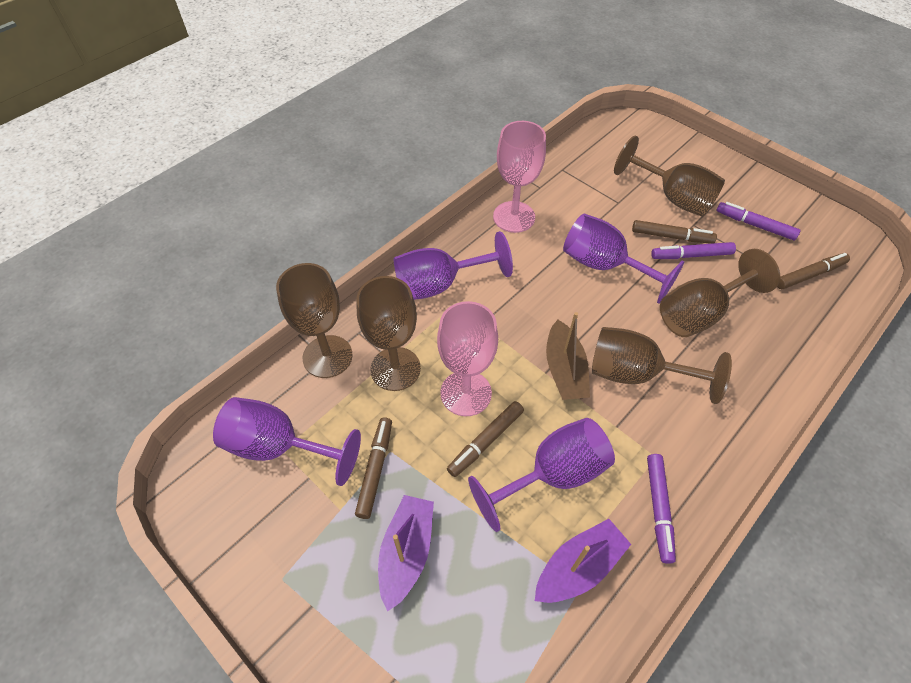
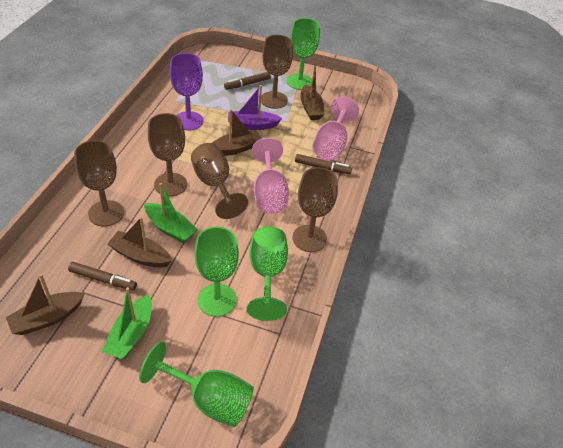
brown boat: 1 -> 4
brown marker: 4 -> 3
green boat: 0 -> 2
green goblet: 0 -> 4
purple boat: 2 -> 1
purple goblet: 4 -> 1
purple marker: 3 -> 0

